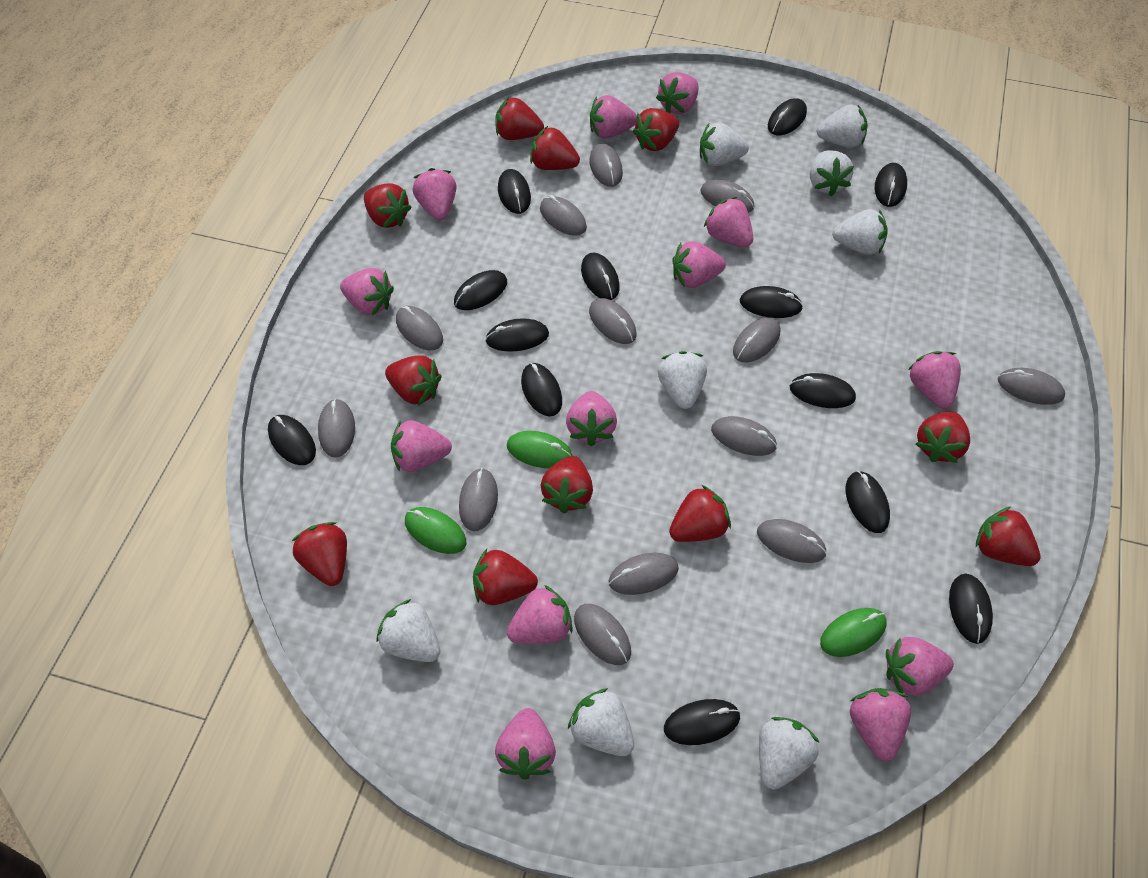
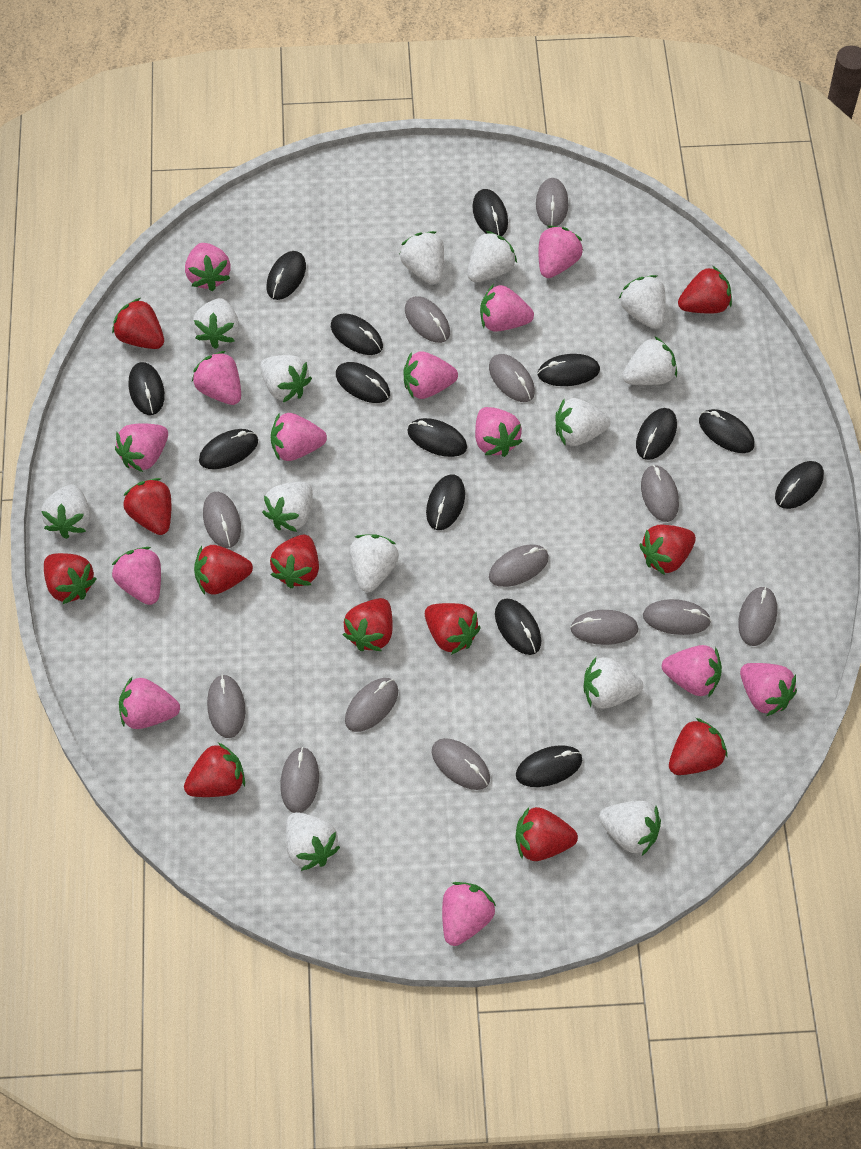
black mouse: 13 -> 14
green mouse: 3 -> 0
red strawberry: 11 -> 12
white strawberry: 8 -> 13

